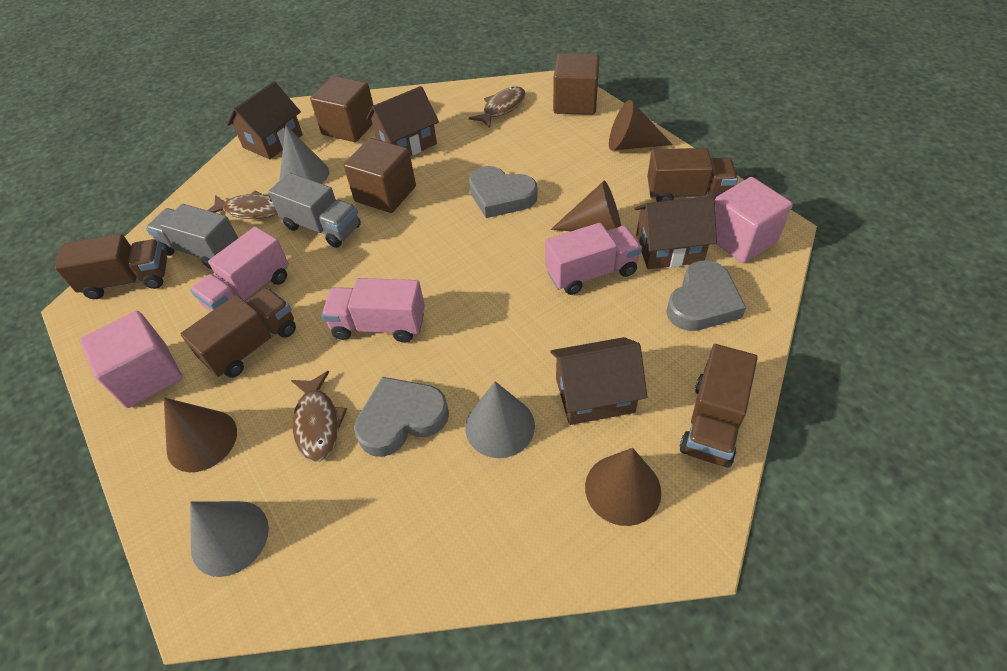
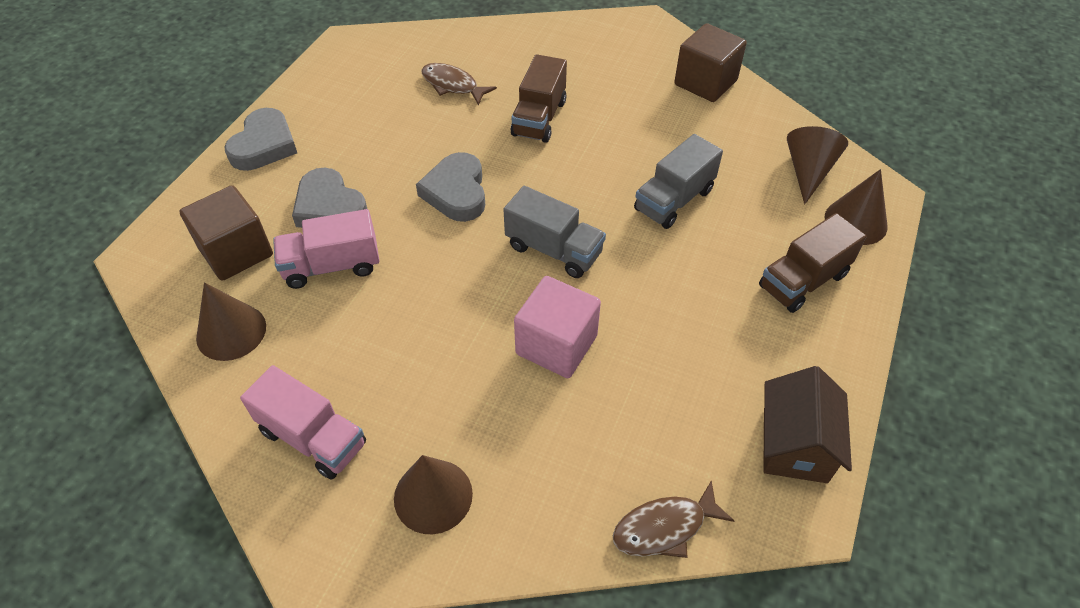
brown cube: 3 -> 2
brown fish: 3 -> 2
brown house: 4 -> 1
brown truck: 4 -> 2
grey cone: 3 -> 0
pink cube: 2 -> 1
pink truck: 3 -> 2

